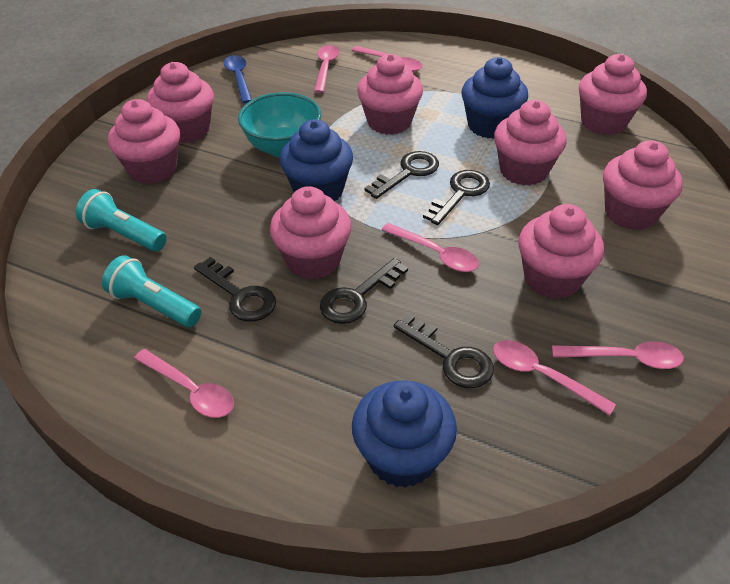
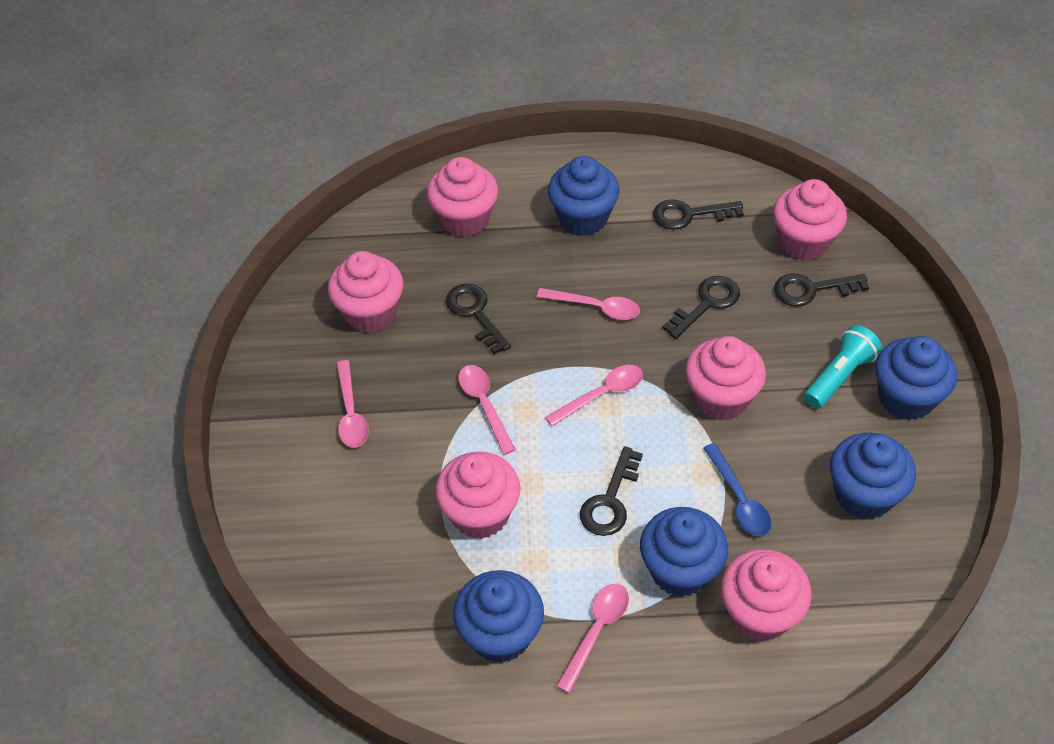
blue cupcake: 3 -> 5
pink cupcake: 8 -> 6
pink spoon: 6 -> 5
turquoise bowl: 1 -> 0
turquoise flashlight: 2 -> 1

